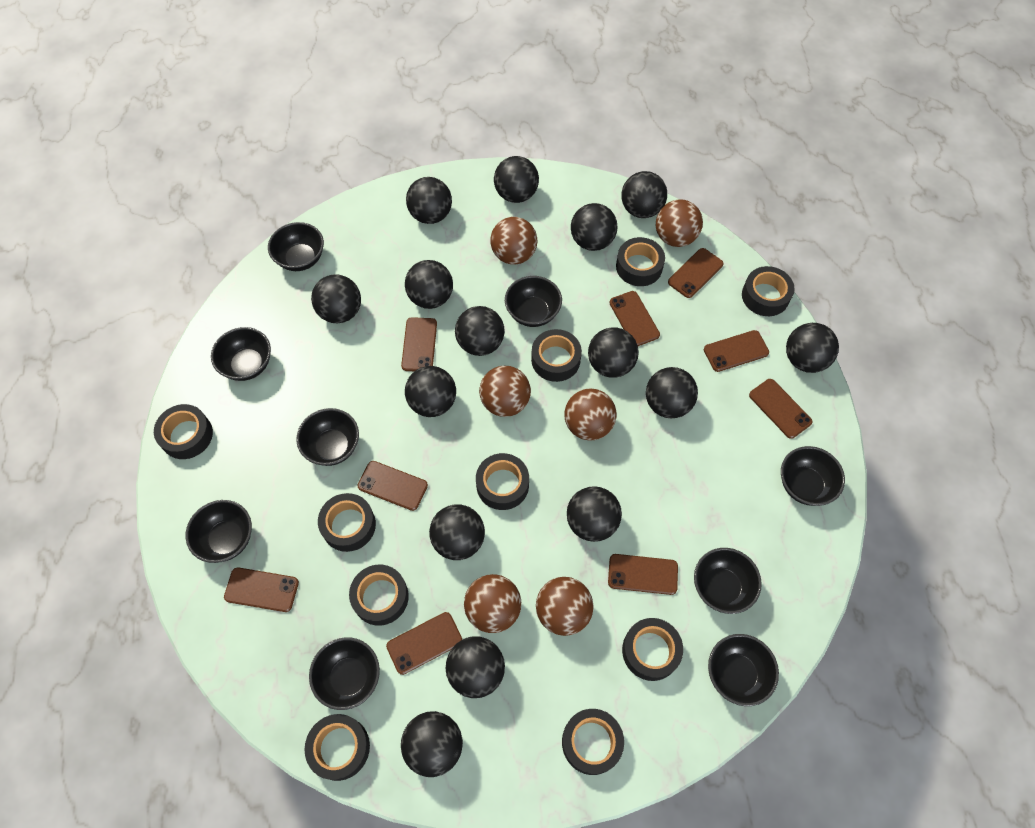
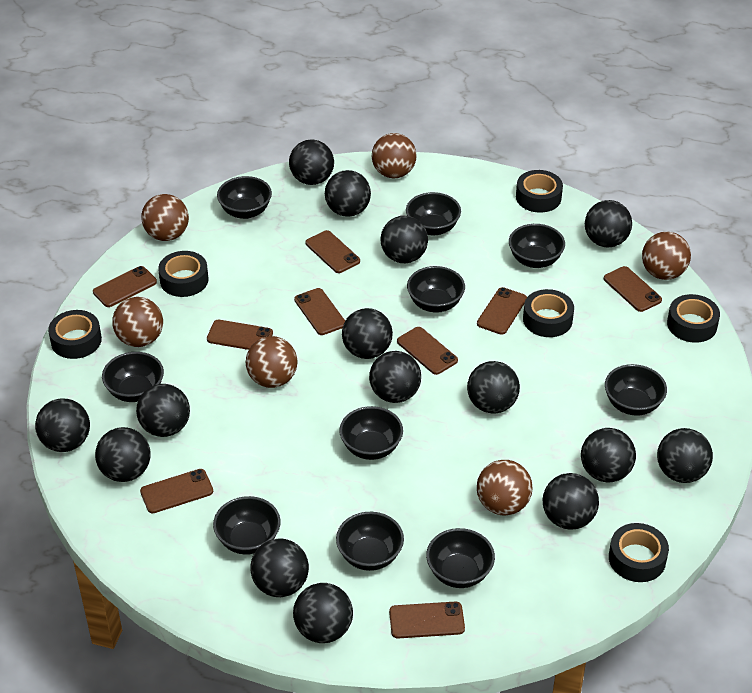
black bowl: 9 -> 10
black tape: 10 -> 6

